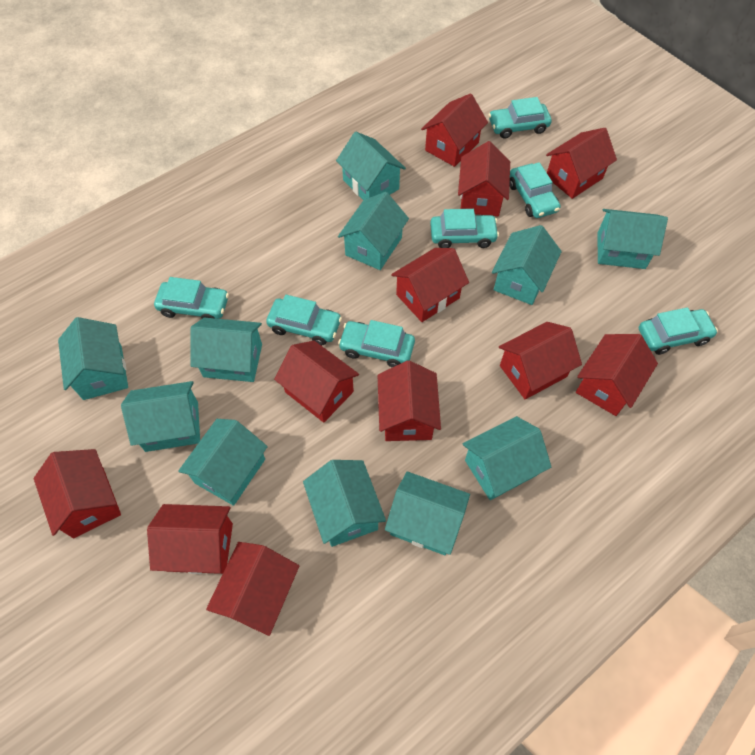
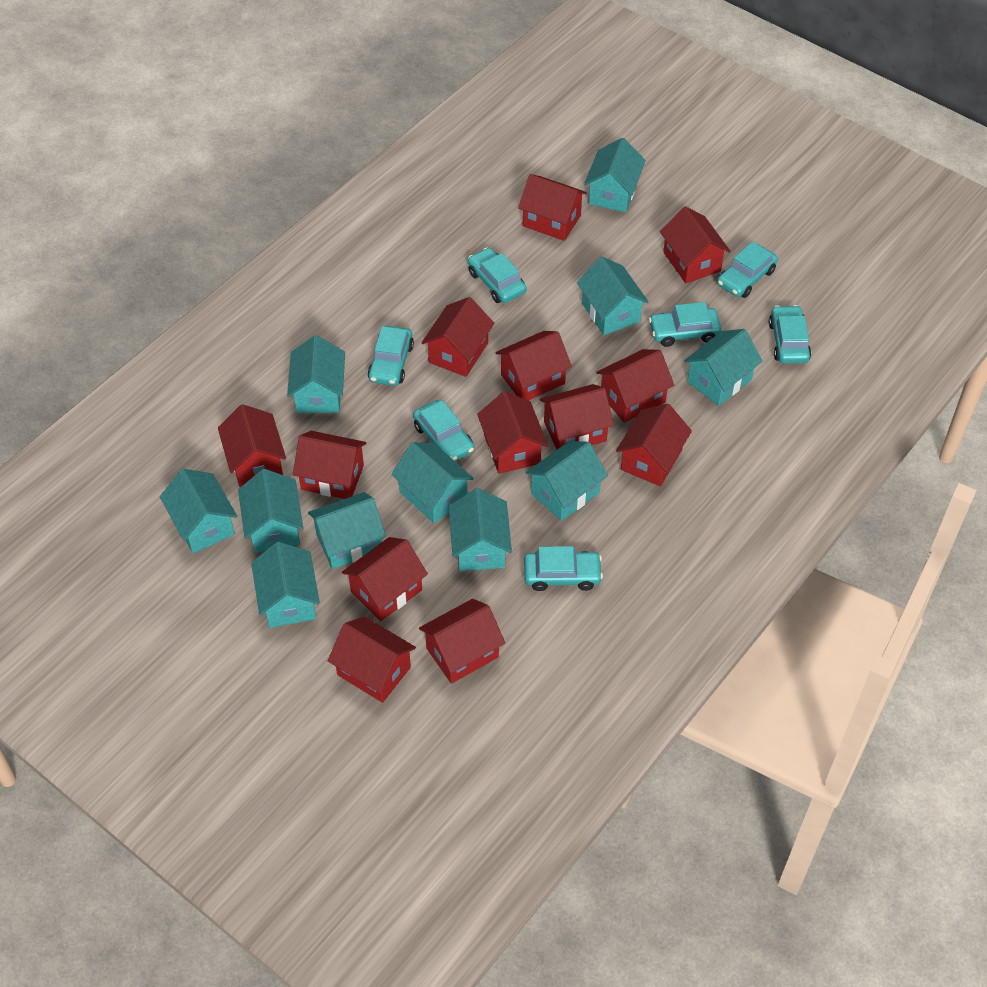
red house: 11 -> 13

